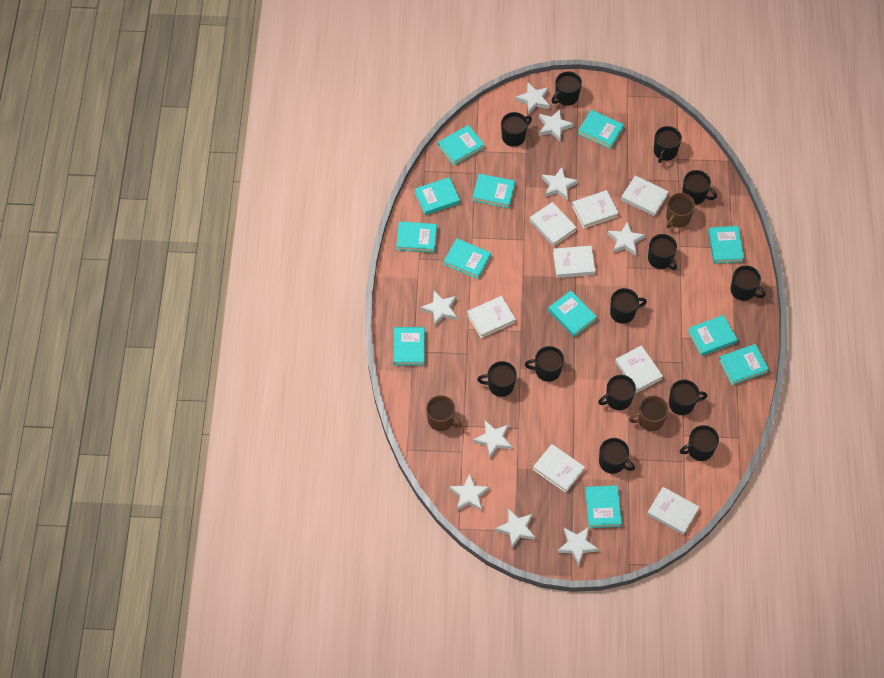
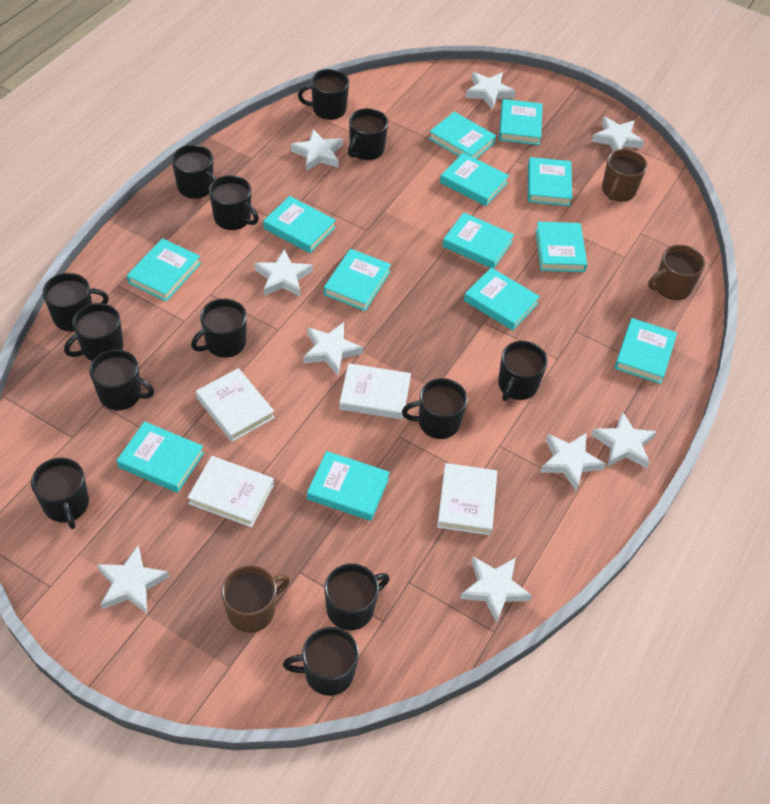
turquoise book: 12 -> 13
white book: 8 -> 4

